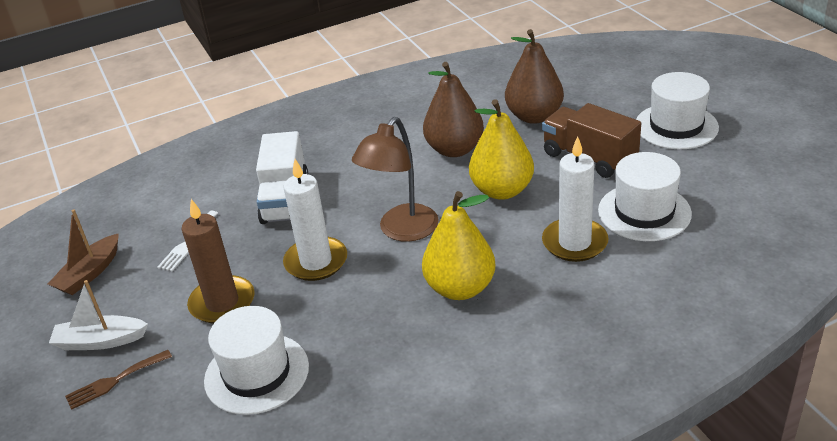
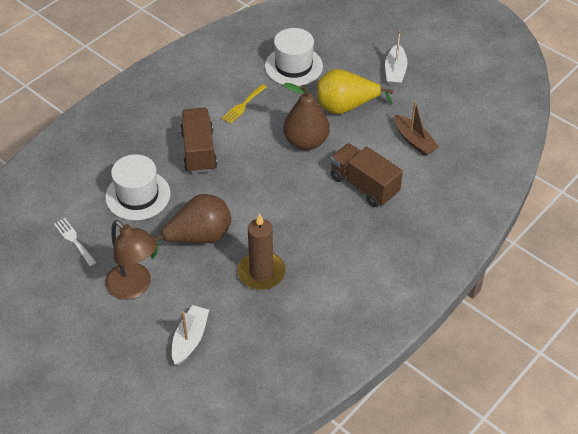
brown fork: 1 -> 0
brown truck: 1 -> 2
white boat: 1 -> 2
white candle: 2 -> 0
white hat: 3 -> 2
white truck: 1 -> 0
yellow fork: 0 -> 1
yellow pear: 2 -> 1

